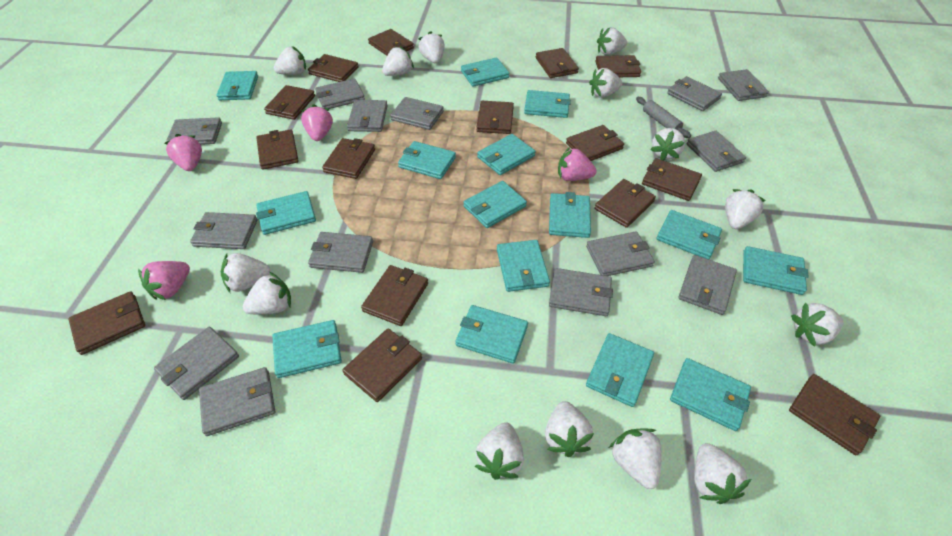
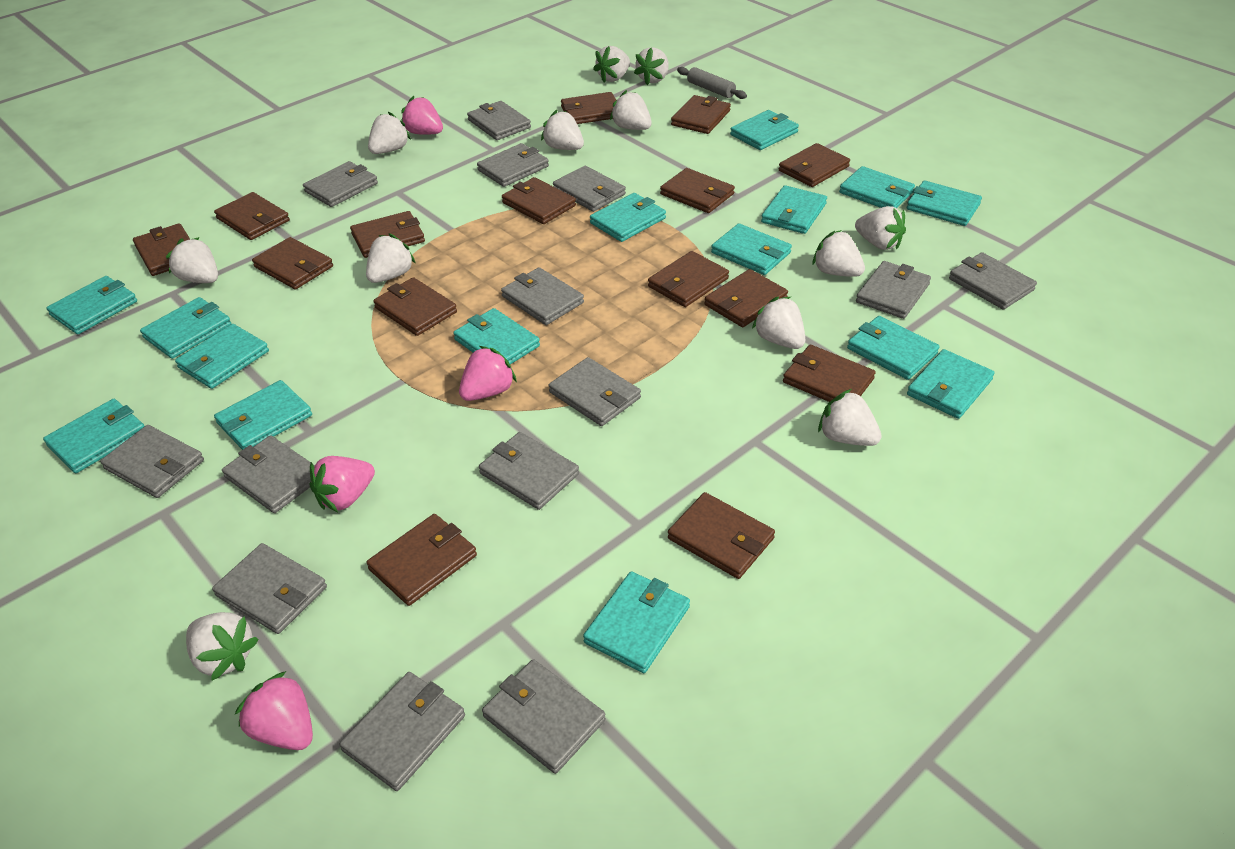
white strawberry: 14 -> 12

